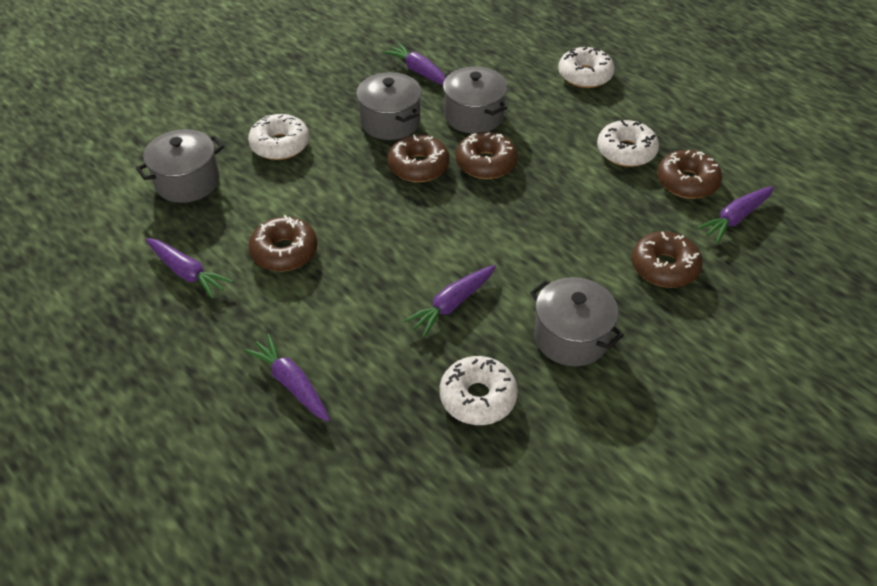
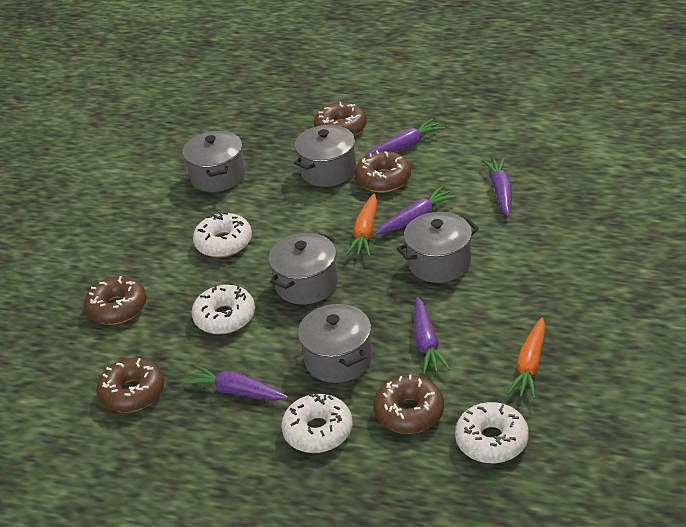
grey pot: 4 -> 5
orange carrot: 0 -> 2

